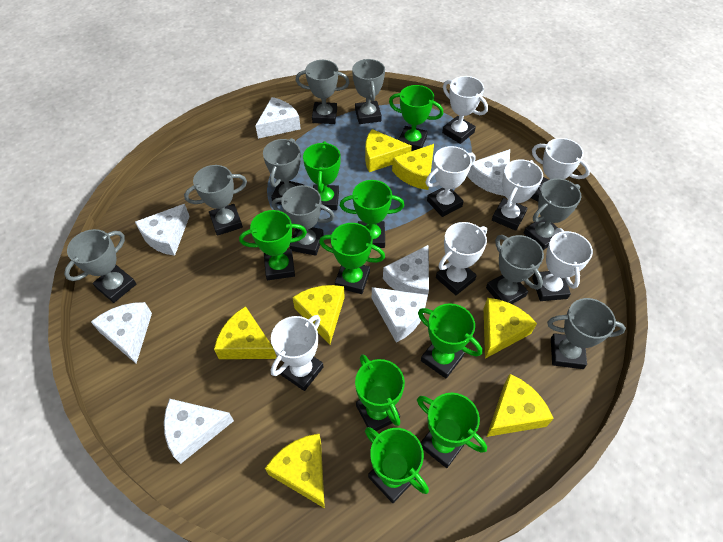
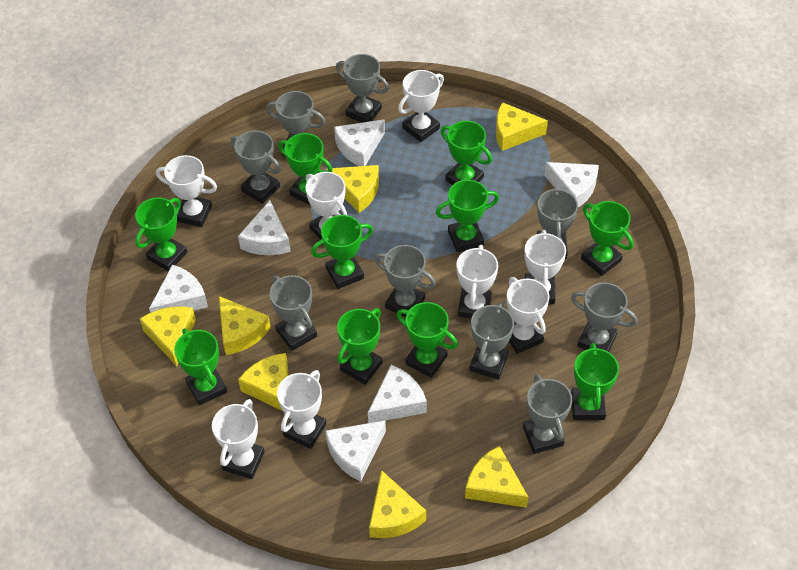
green trophy: 9 -> 10
white cheese: 7 -> 6
white trophy: 7 -> 8

